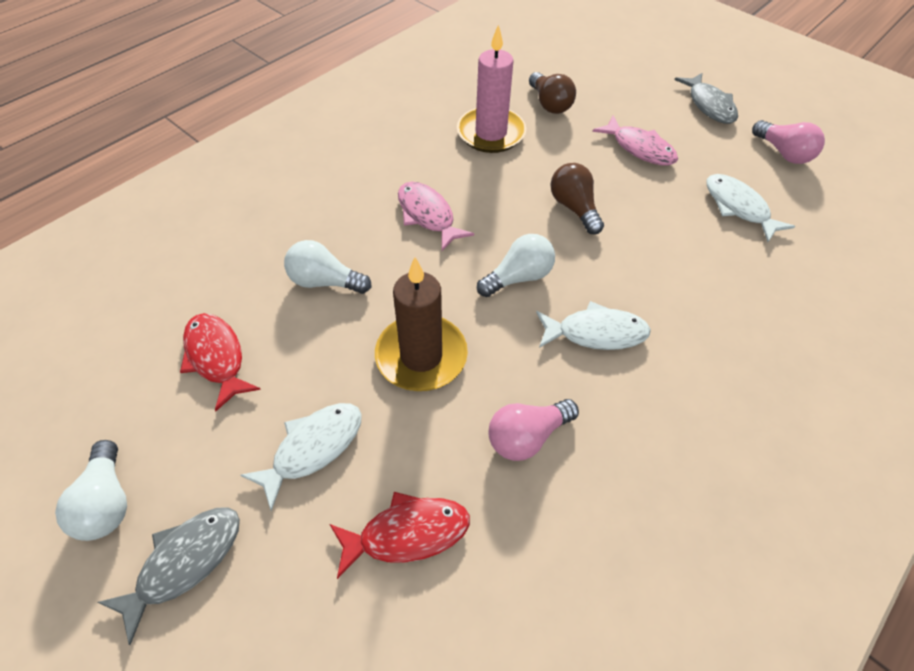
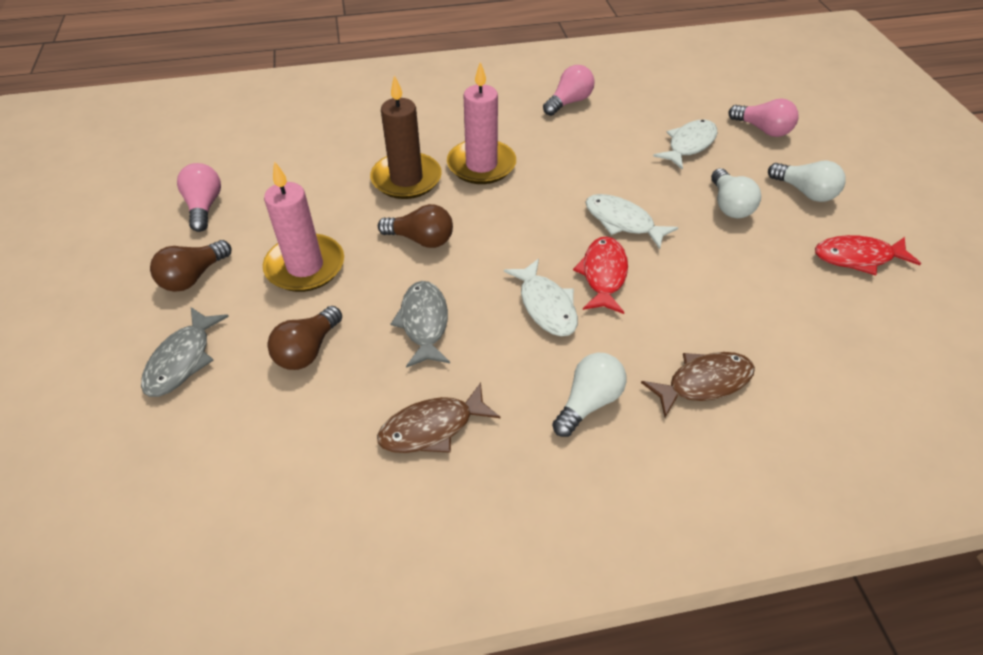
brown fish: 0 -> 2
brown light bulb: 2 -> 3
pink candle: 1 -> 2
pink fish: 2 -> 0
pink light bulb: 2 -> 3

